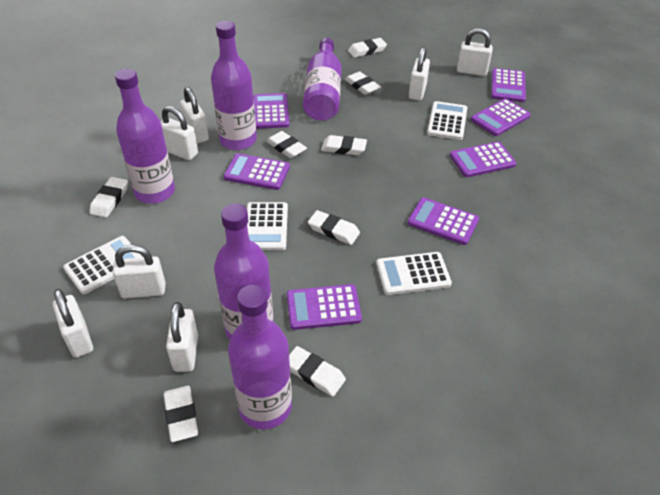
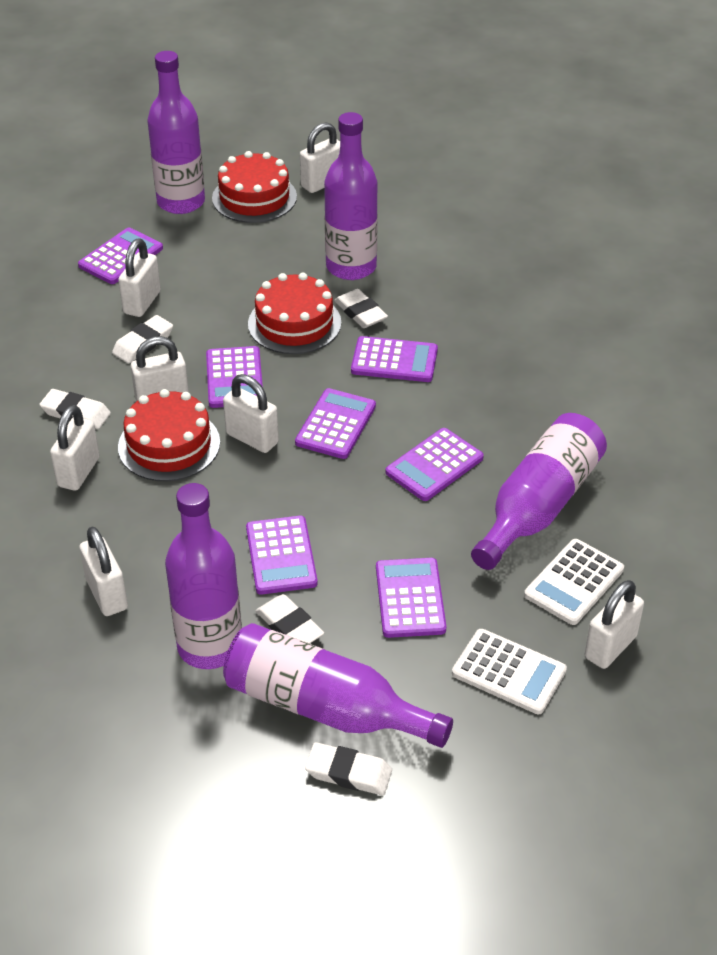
red cake: 0 -> 3
white calculator: 4 -> 2
white eraser: 8 -> 5

